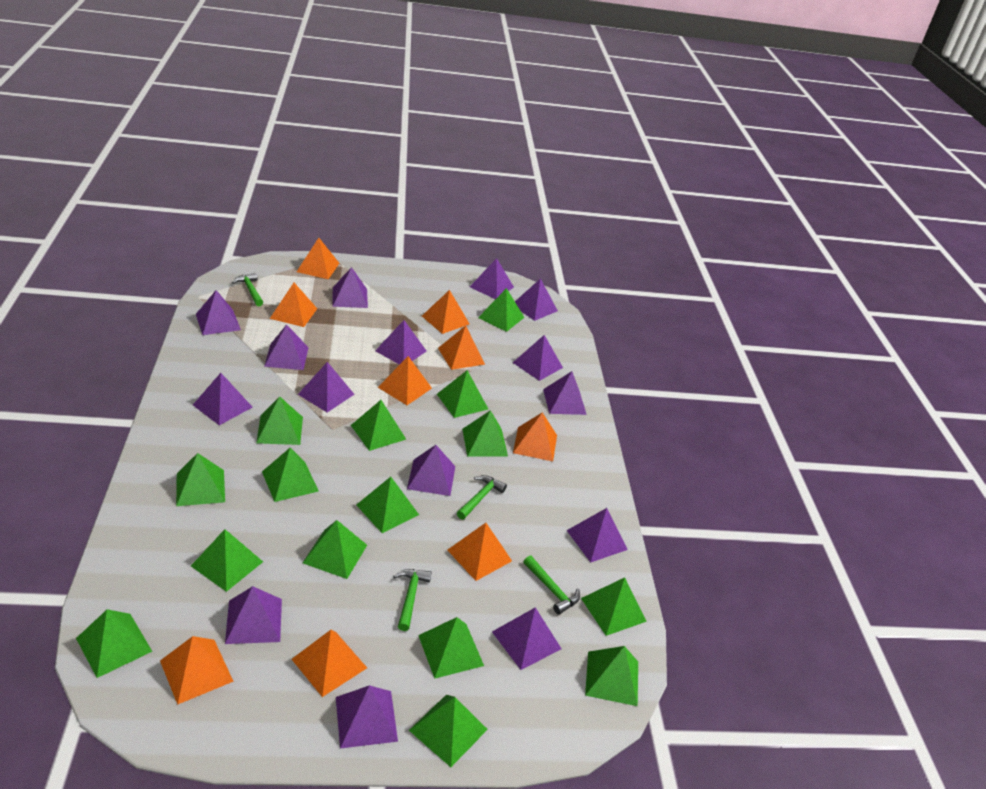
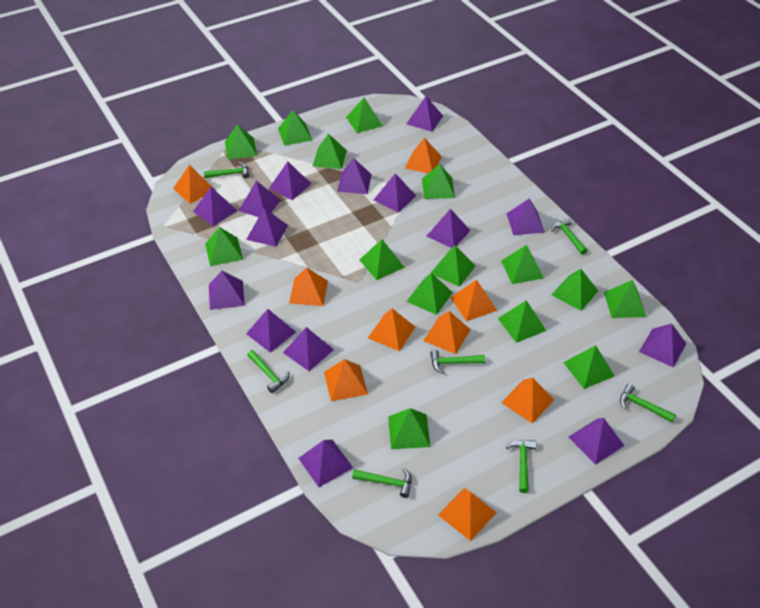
green hammer: 4 -> 7

